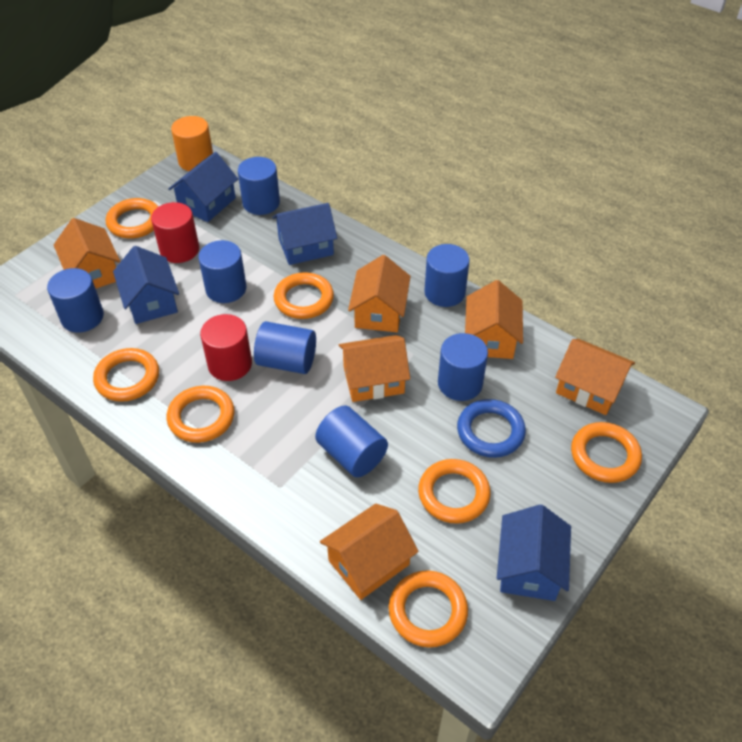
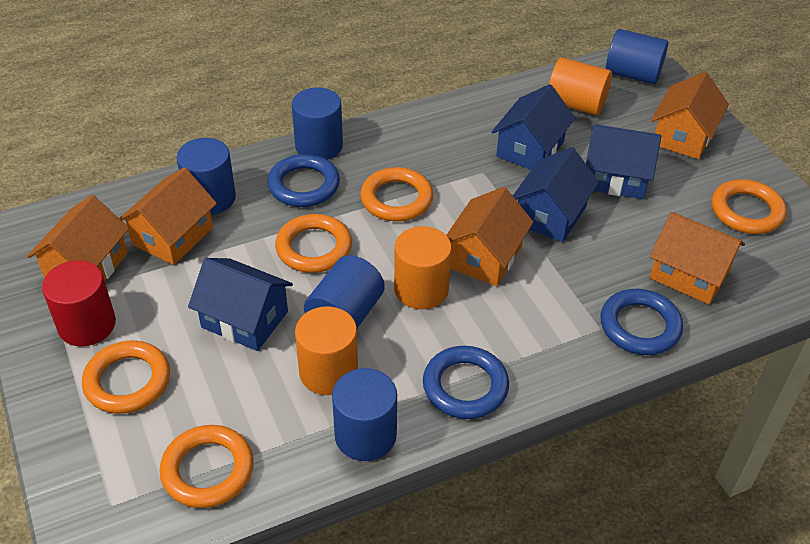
blue cylinder: 7 -> 5
blue ring: 1 -> 3
orange cylinder: 1 -> 3
orange house: 6 -> 5
orange ring: 7 -> 5
red cylinder: 2 -> 1

